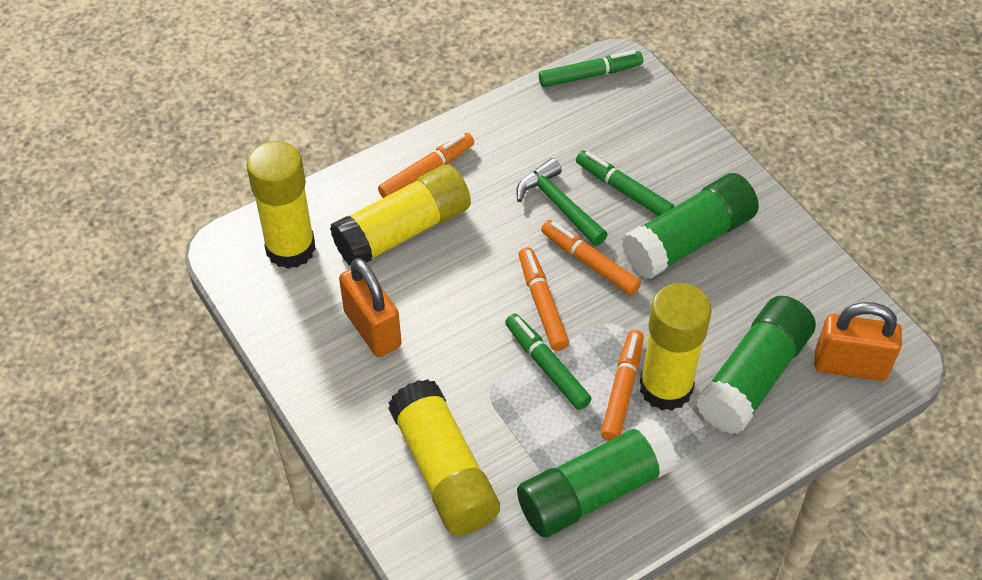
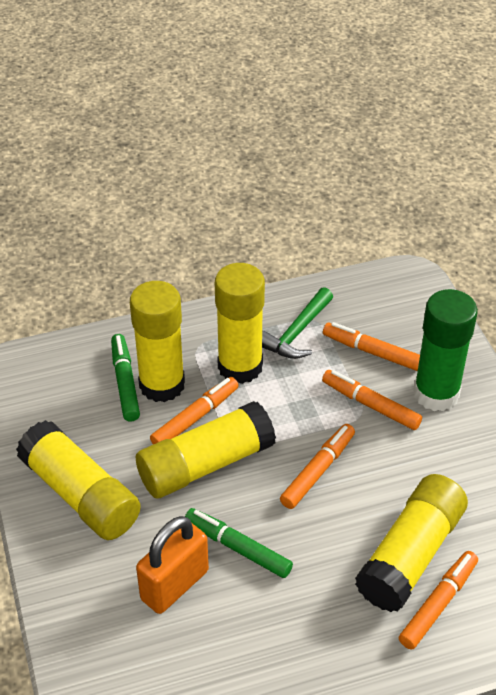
green glue stick: 3 -> 1
green marker: 3 -> 2
orange marker: 4 -> 5
orange padlock: 2 -> 1
yellow glue stick: 4 -> 5

